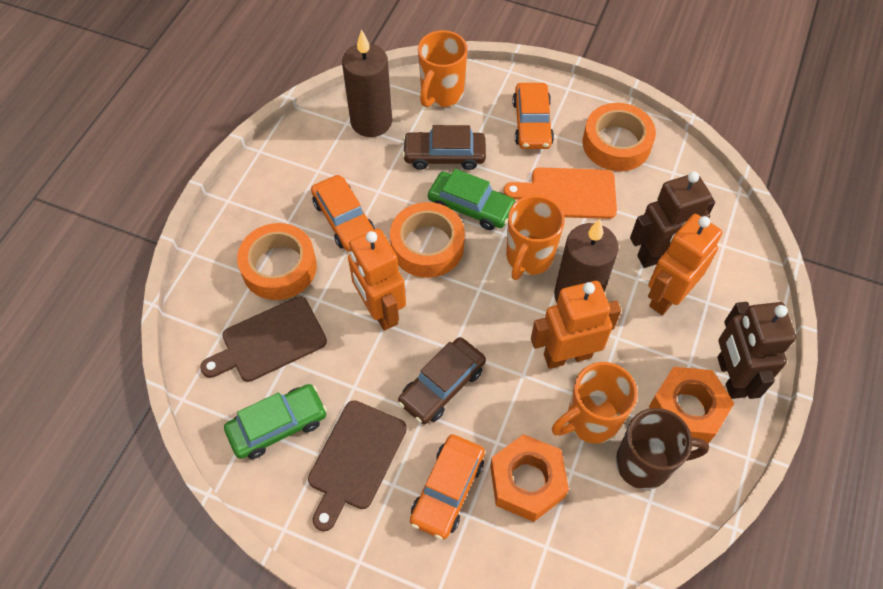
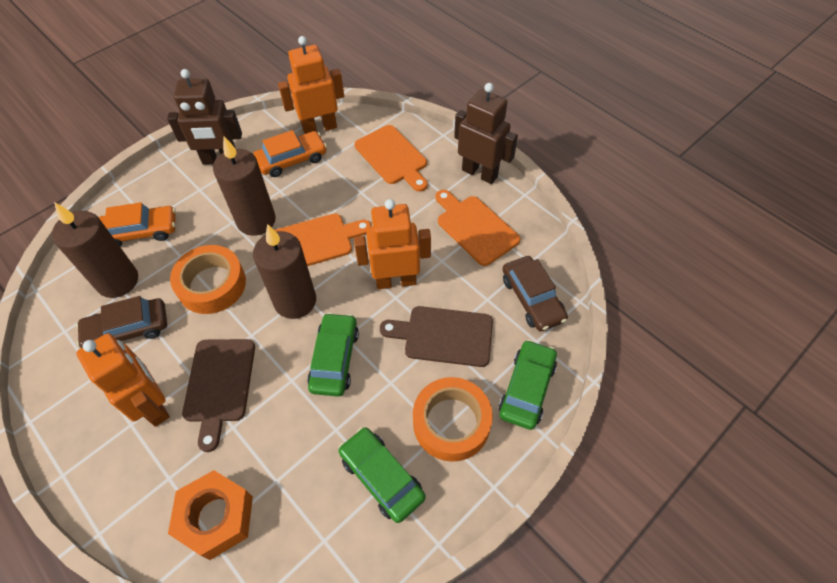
brown candle: 2 -> 3
brown mug: 1 -> 0
green car: 2 -> 3
orange car: 3 -> 2
orange cutting board: 1 -> 3
orange mug: 3 -> 0
orange nut: 2 -> 1
orange tape: 3 -> 2

